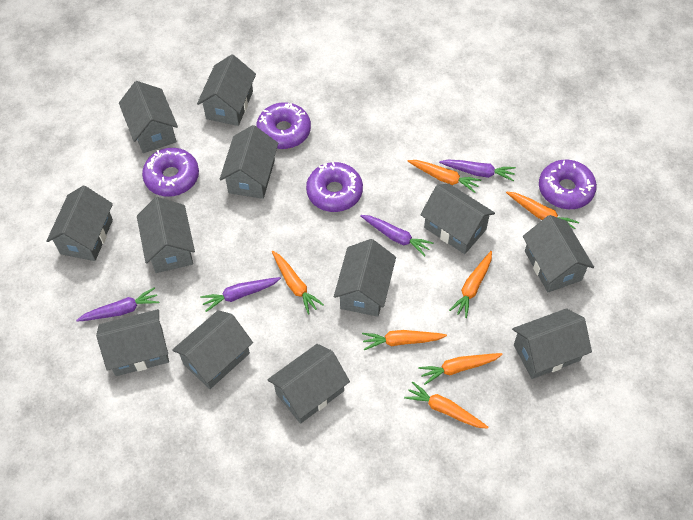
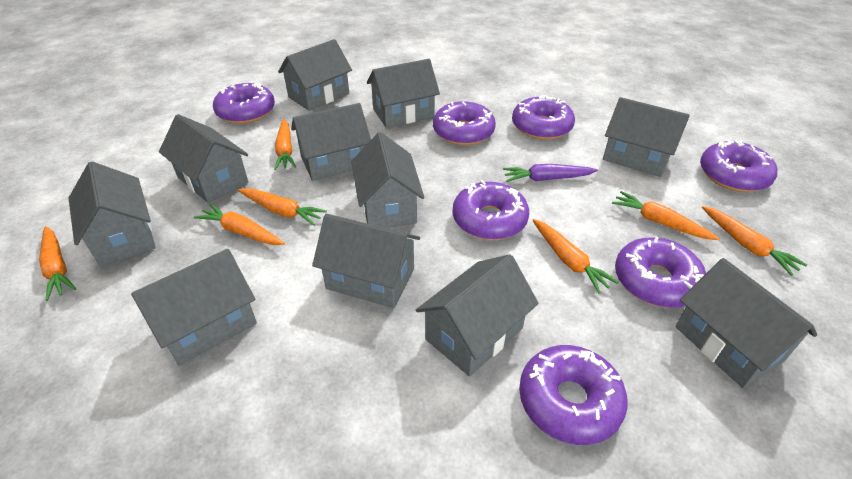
grey house: 12 -> 11
purple carrot: 4 -> 1
purple donut: 4 -> 7

